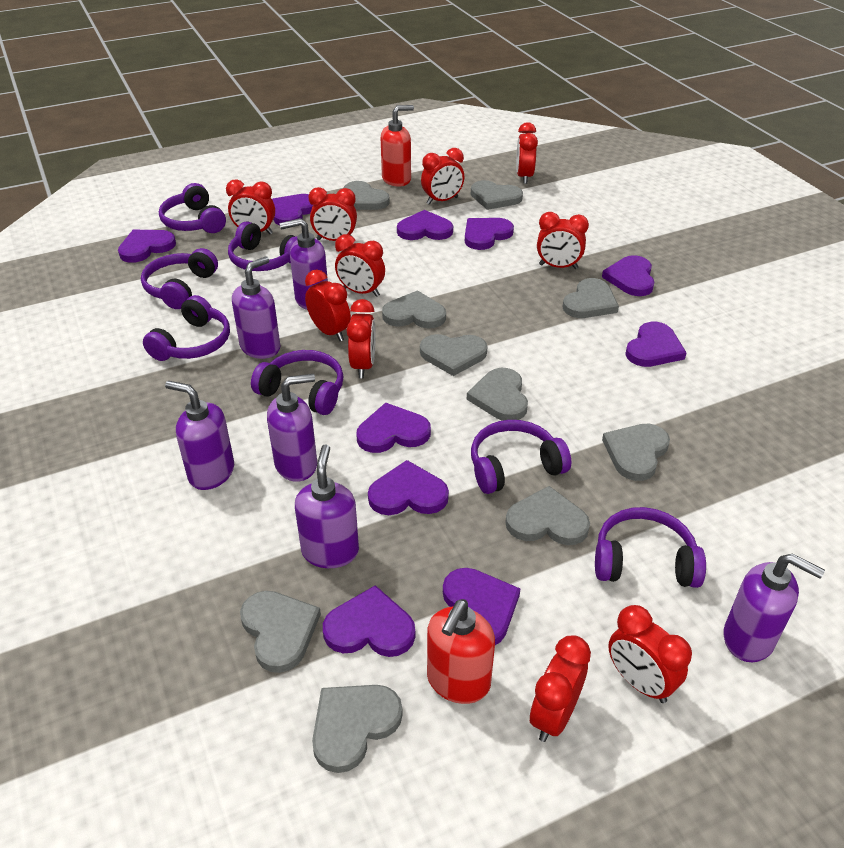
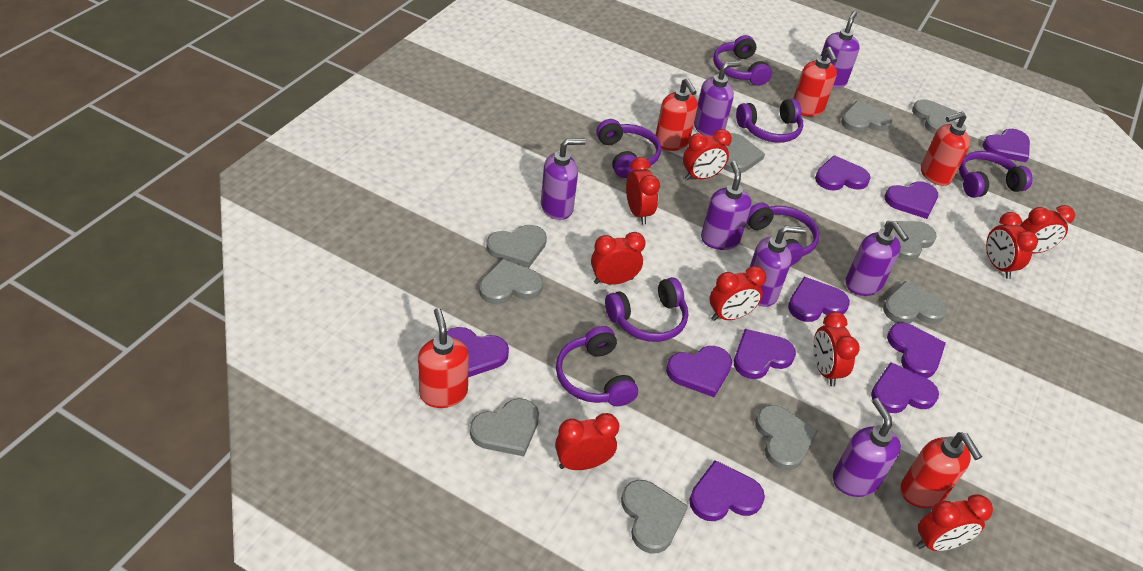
purple soap dispenser: 6 -> 7
red clock: 10 -> 9
red soap dispenser: 2 -> 5

